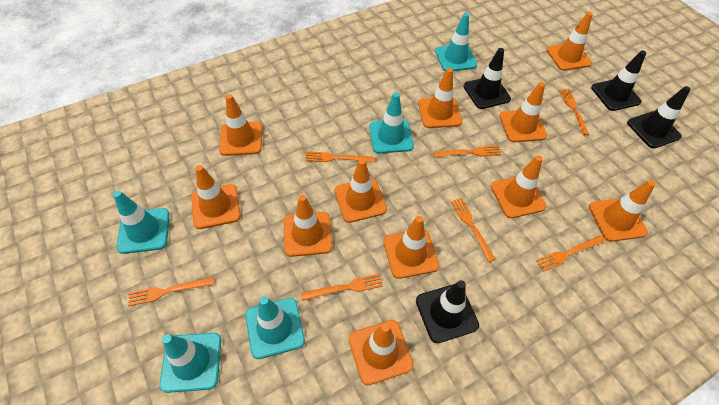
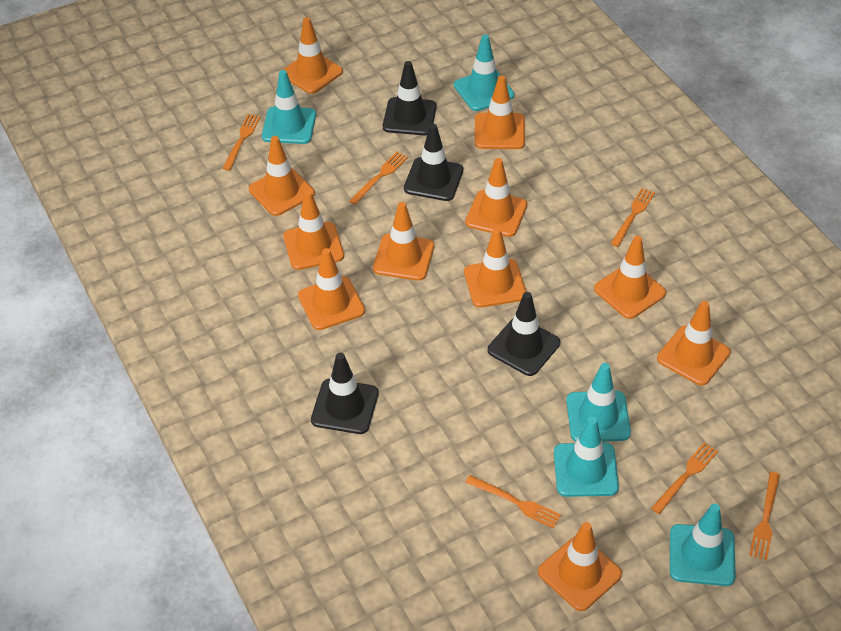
orange fork: 7 -> 6

